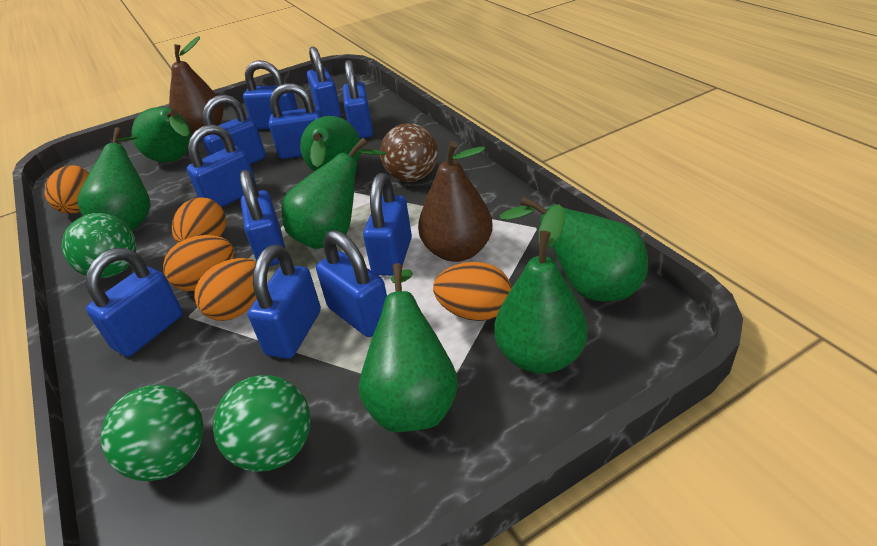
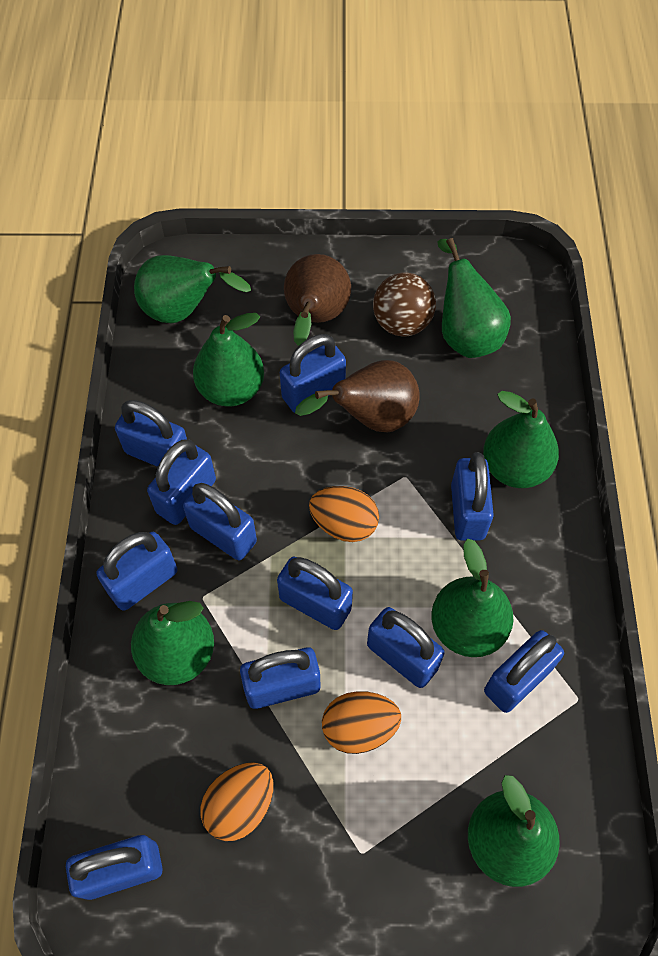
green ball: 3 -> 0
orange egg: 5 -> 3

